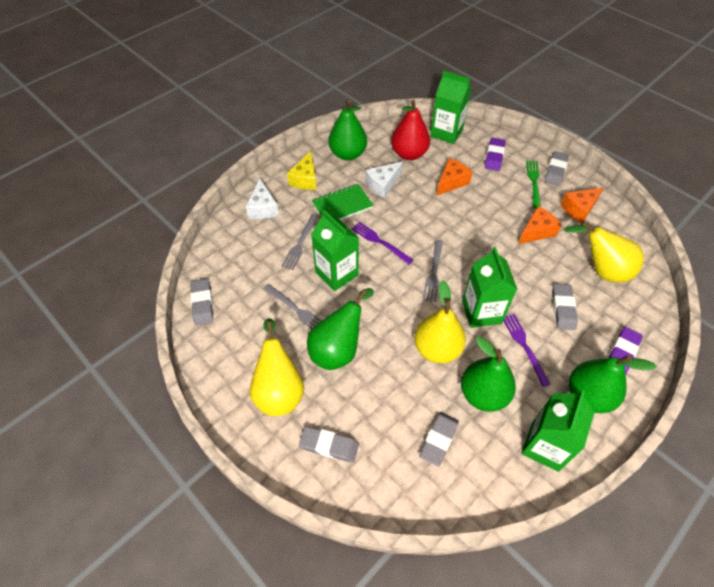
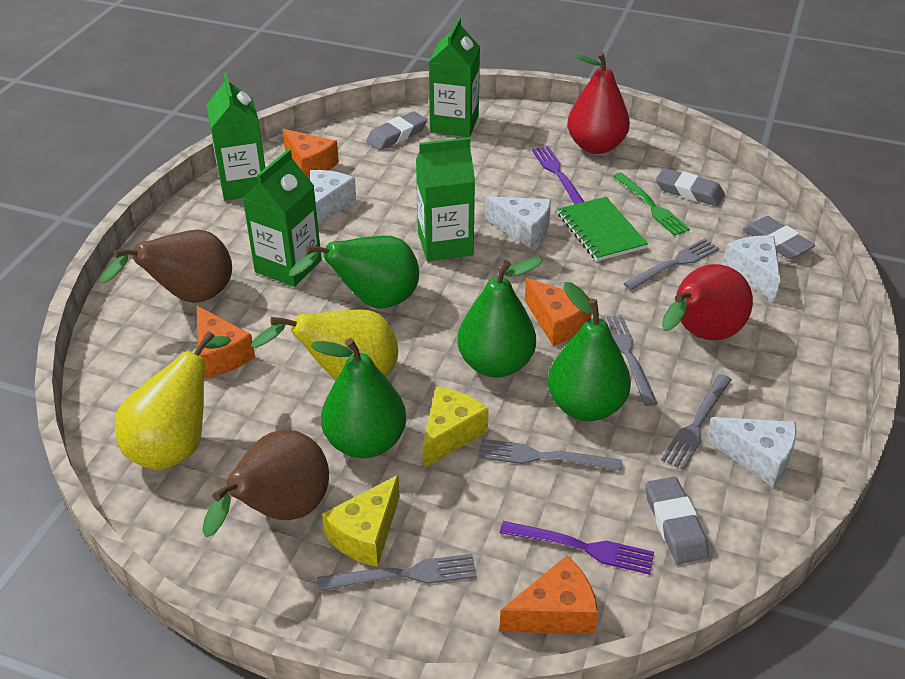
brown pear: 0 -> 2
grey eraser: 5 -> 4
grey fork: 3 -> 5
orange cheese: 3 -> 4
purple eraser: 2 -> 0
red pear: 1 -> 2
white cheese: 2 -> 4
yellow cheese: 1 -> 2
yellow pear: 3 -> 2

